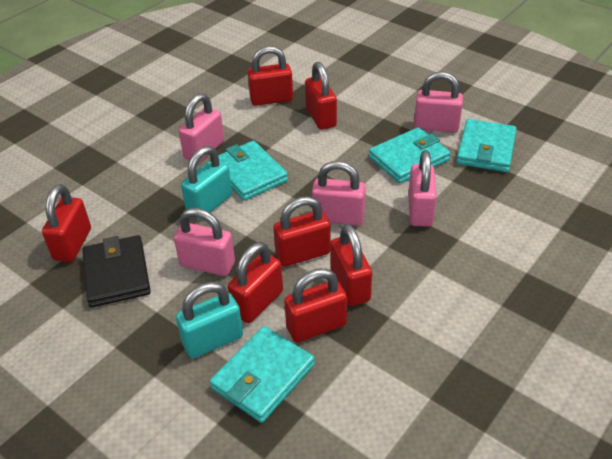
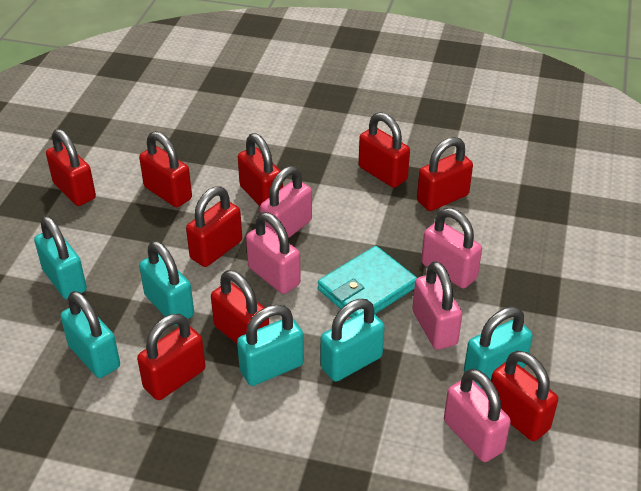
black wallet: 1 -> 0
red padlock: 7 -> 9
turquoise padlock: 2 -> 6
turquoise wallet: 4 -> 1

